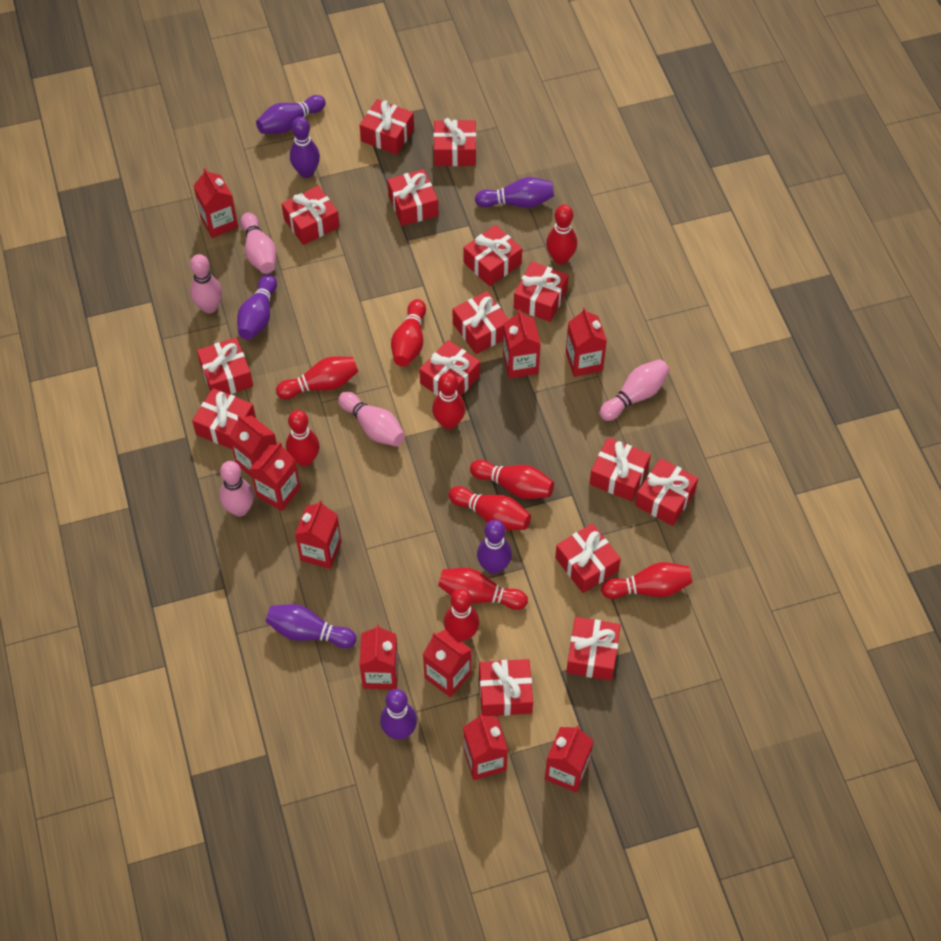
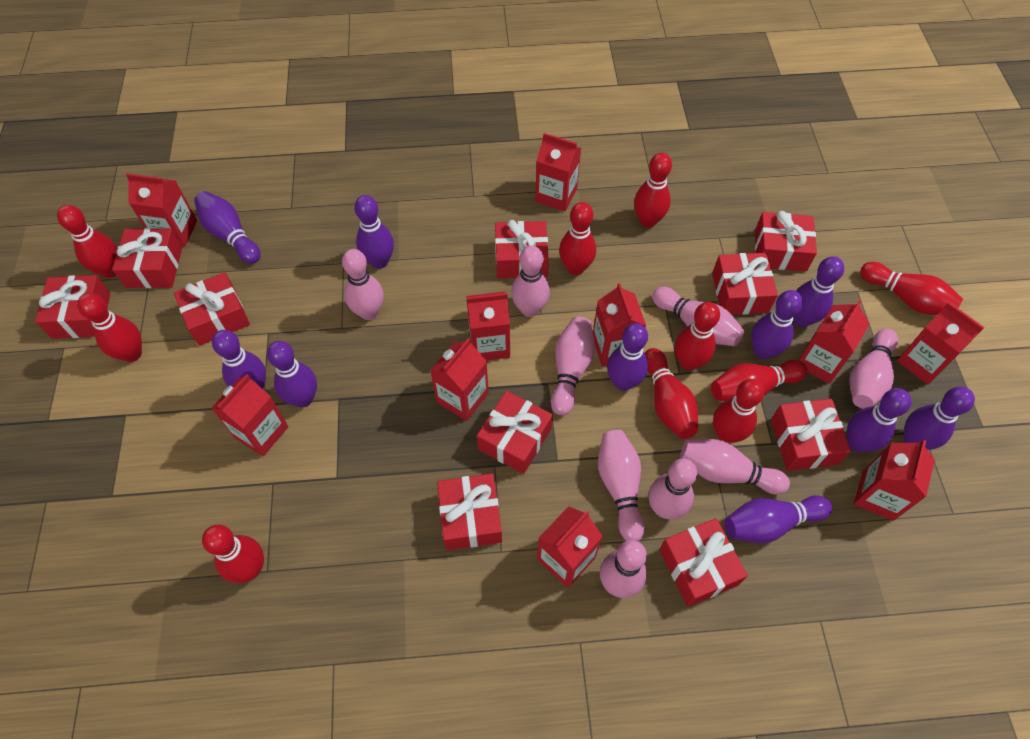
pink bowling pin: 5 -> 9
purple bowling pin: 7 -> 10
red gift: 15 -> 10

